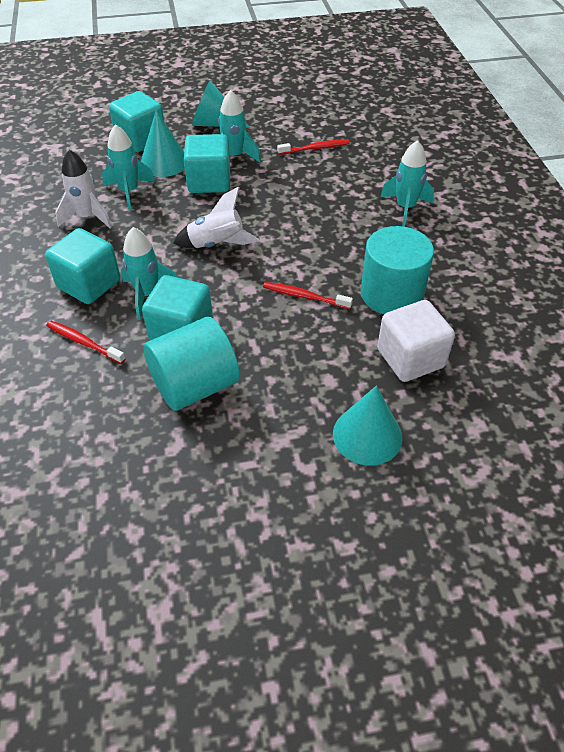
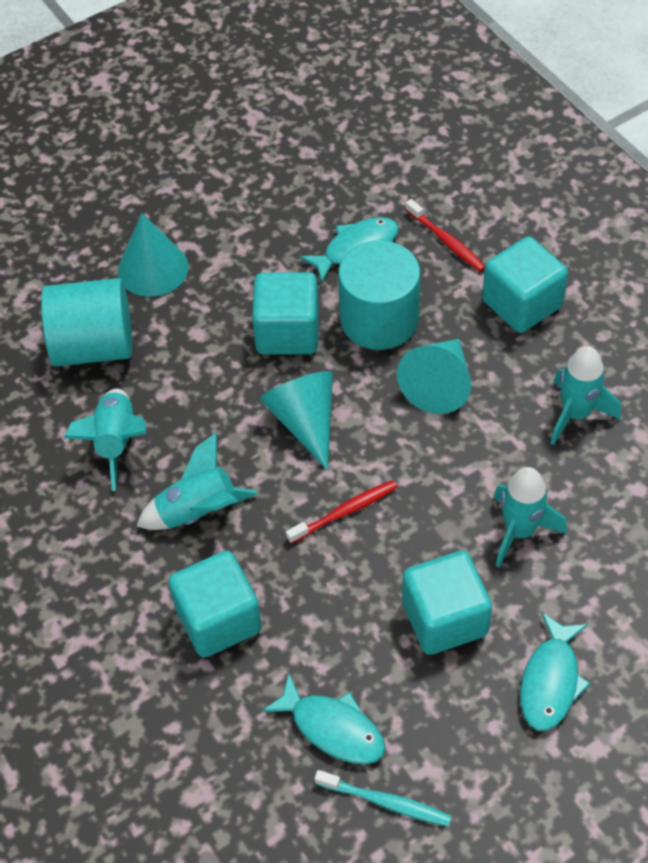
red toothbrush: 3 -> 2
turquoise fish: 0 -> 3
turquoise toothbrush: 0 -> 1
white cube: 1 -> 0
white rocket: 2 -> 0

